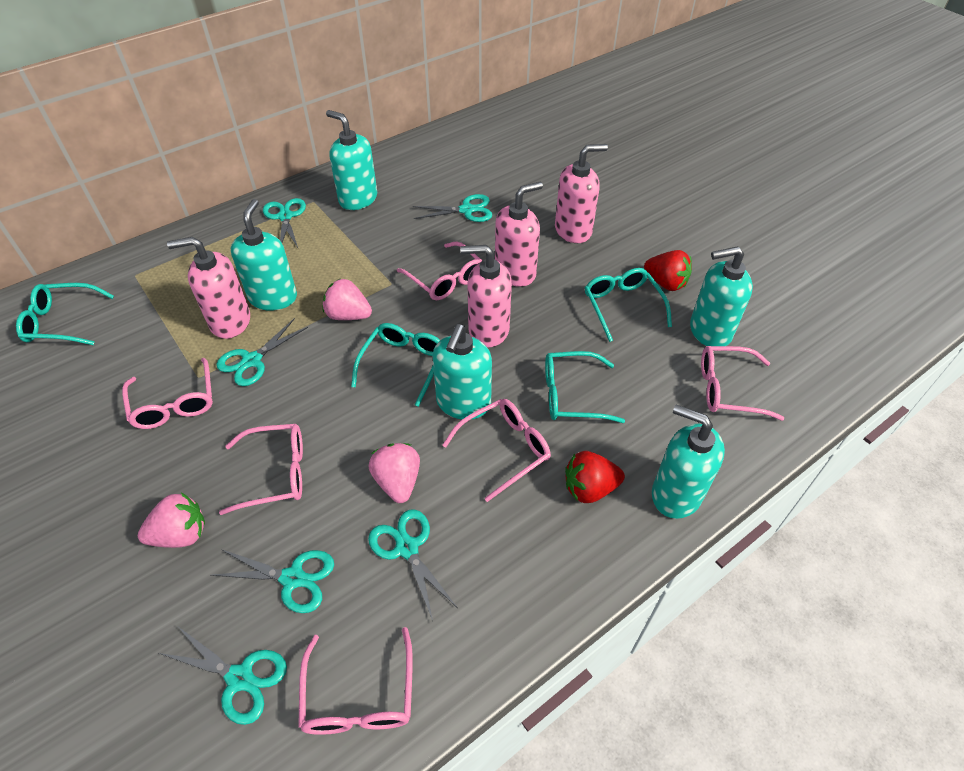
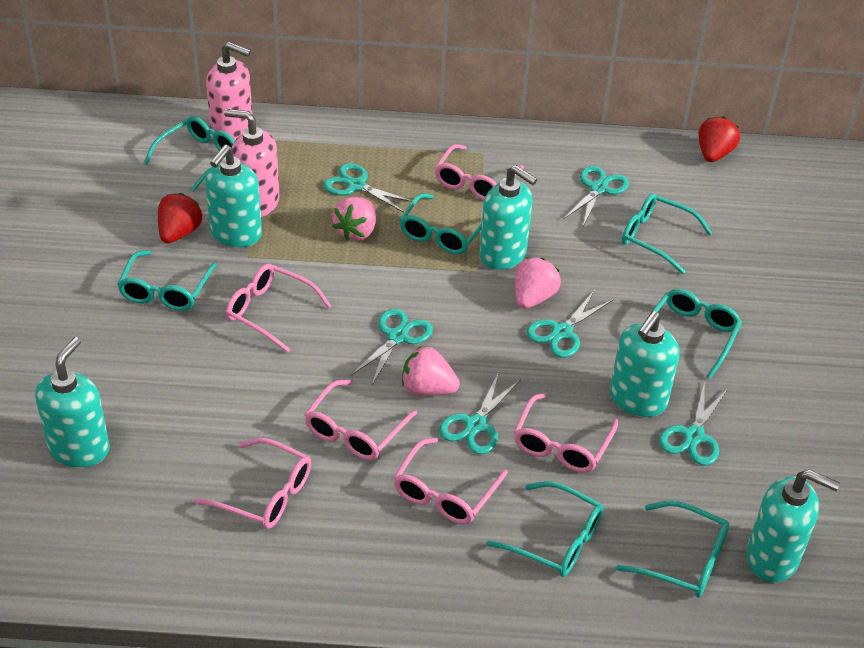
pink soap dispenser: 4 -> 2
turquoise glasses: 4 -> 7

